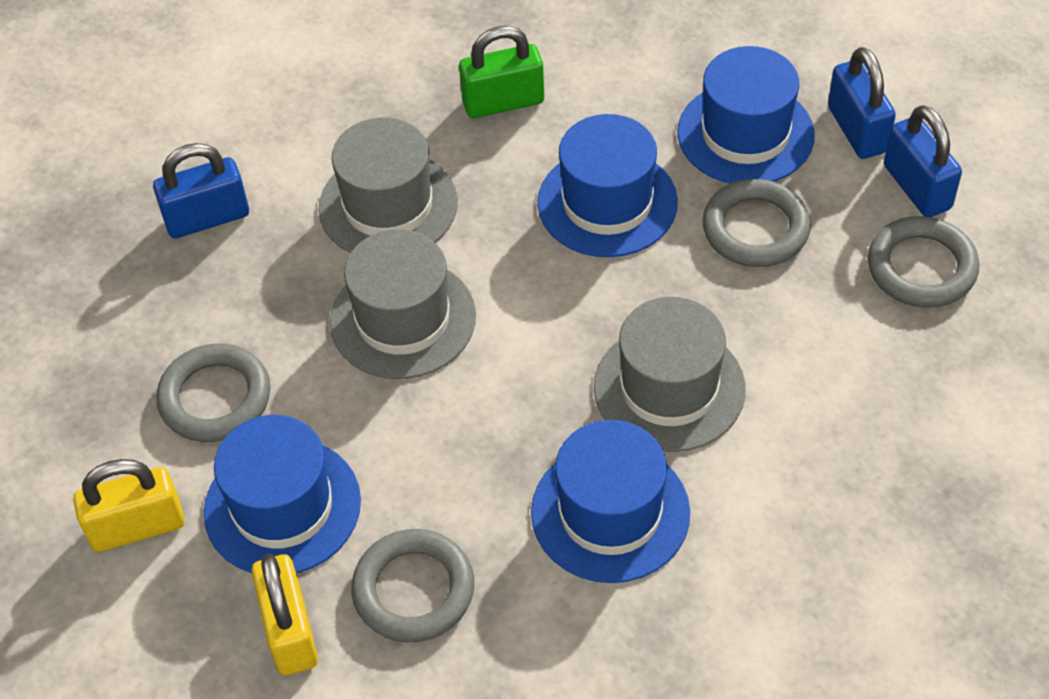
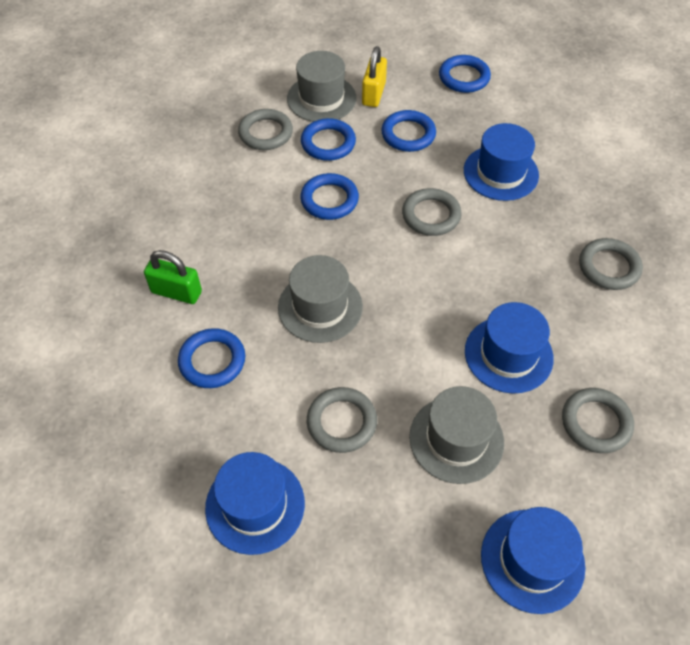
blue padlock: 3 -> 0
blue ring: 0 -> 5
grey ring: 4 -> 5
yellow padlock: 2 -> 1

